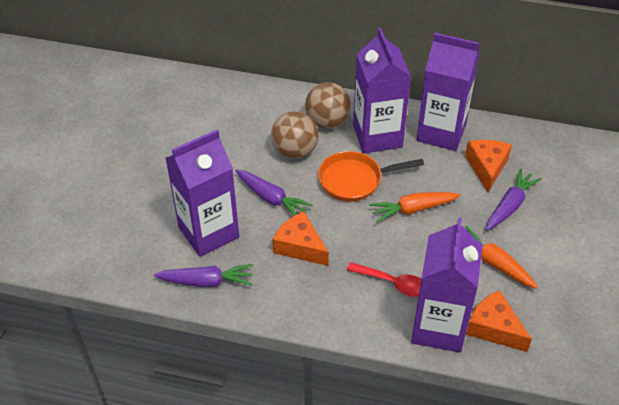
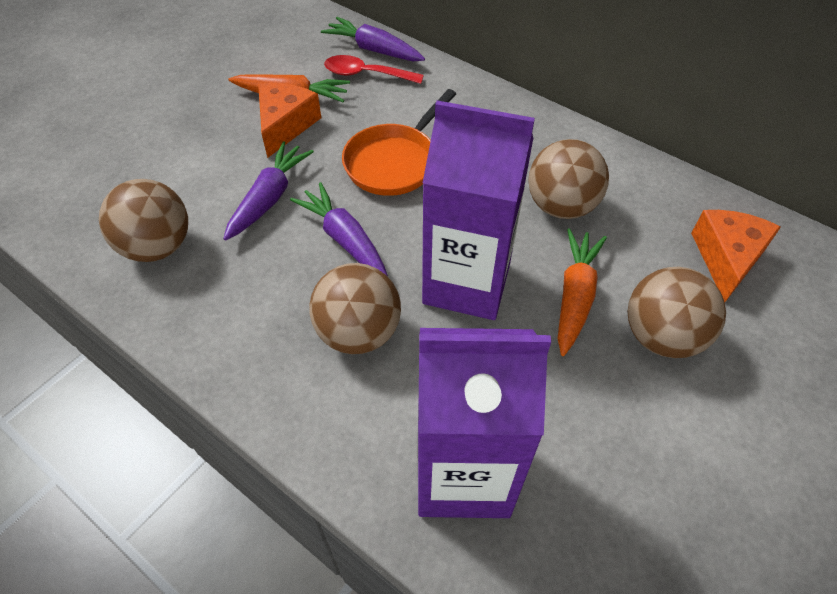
brown ball: 2 -> 4
orange cheese: 3 -> 2
purple carton: 4 -> 2

